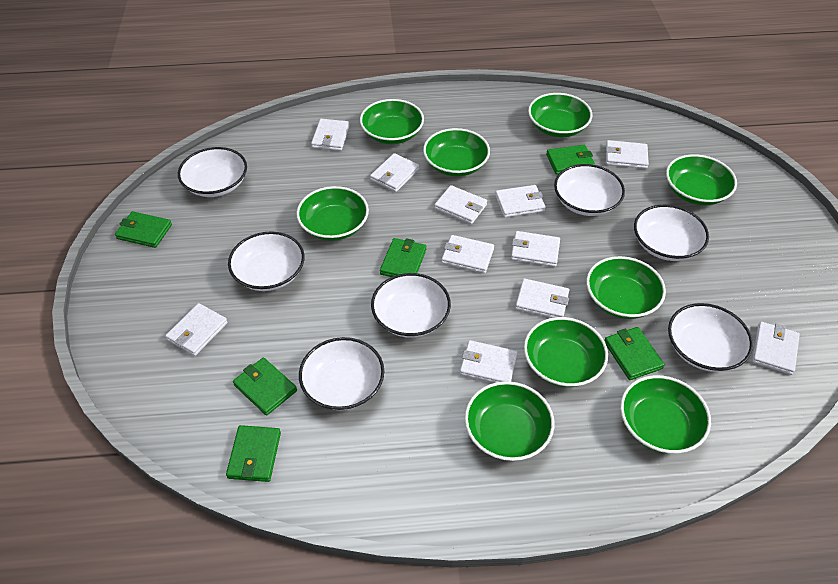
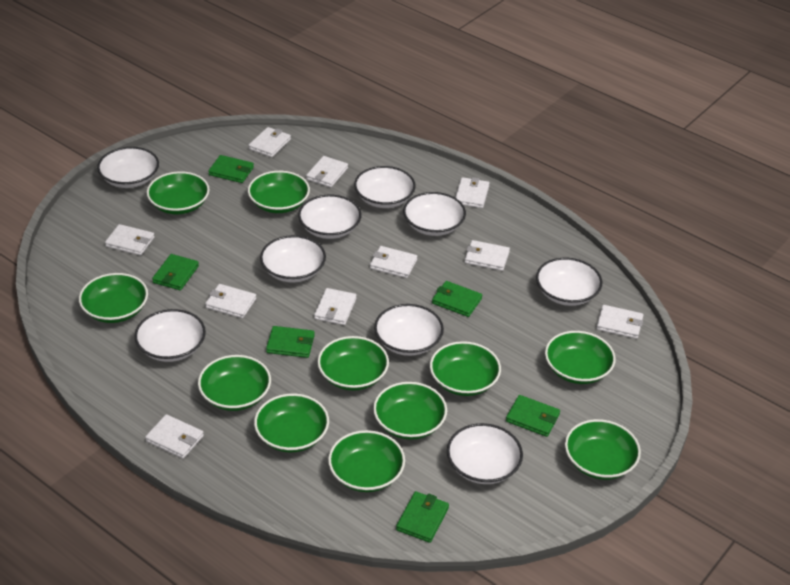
green bowl: 9 -> 11
white bowl: 7 -> 9
white wallet: 11 -> 10

